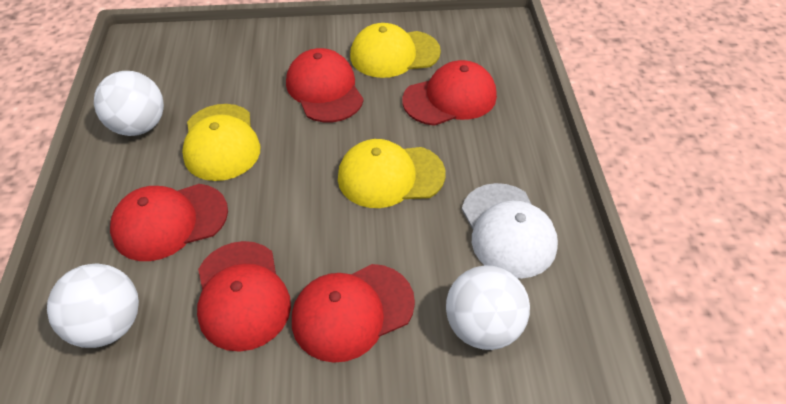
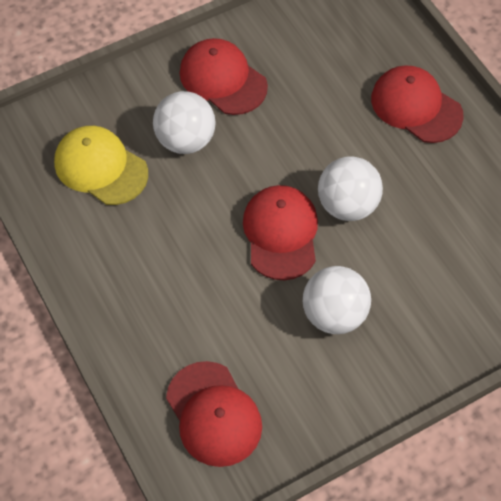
red cap: 5 -> 4
white cap: 1 -> 0
yellow cap: 3 -> 1

